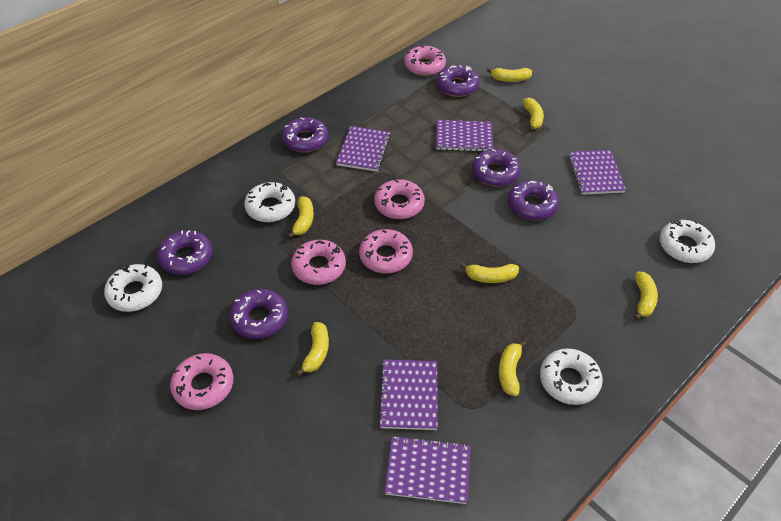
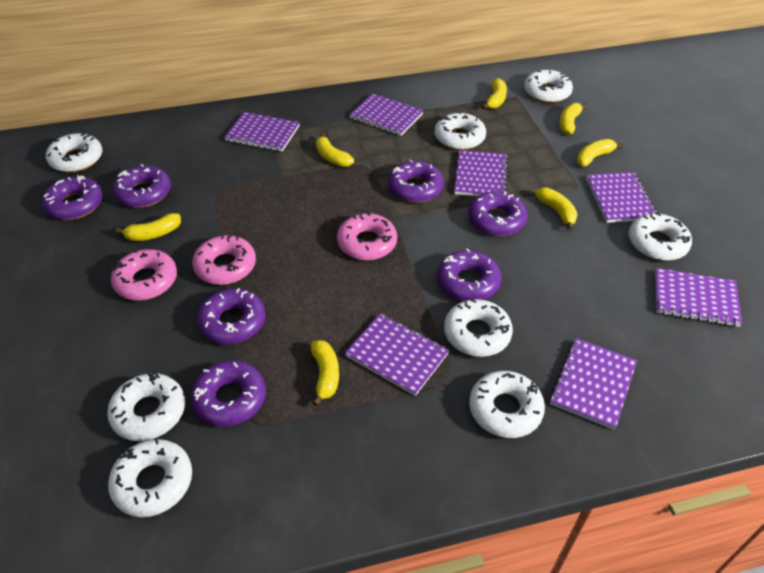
pink donut: 5 -> 3
purple donut: 6 -> 7
purple notebook: 5 -> 7
white donut: 4 -> 8

